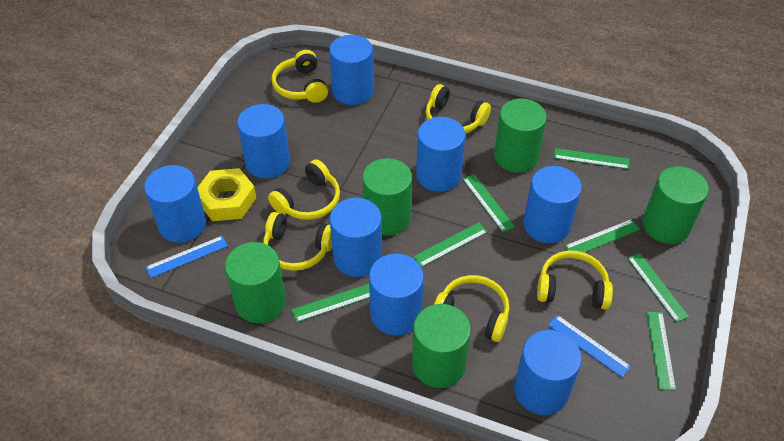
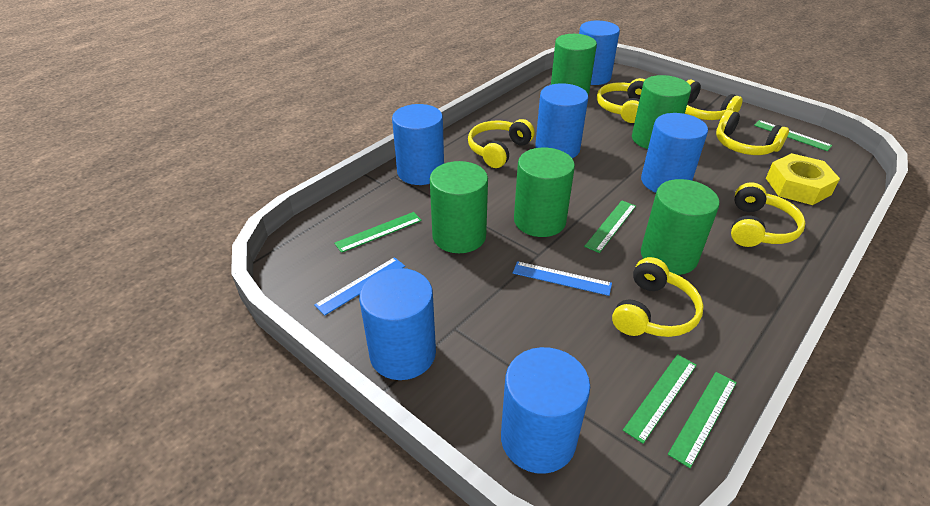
blue cylinder: 8 -> 6
green ruler: 7 -> 5

